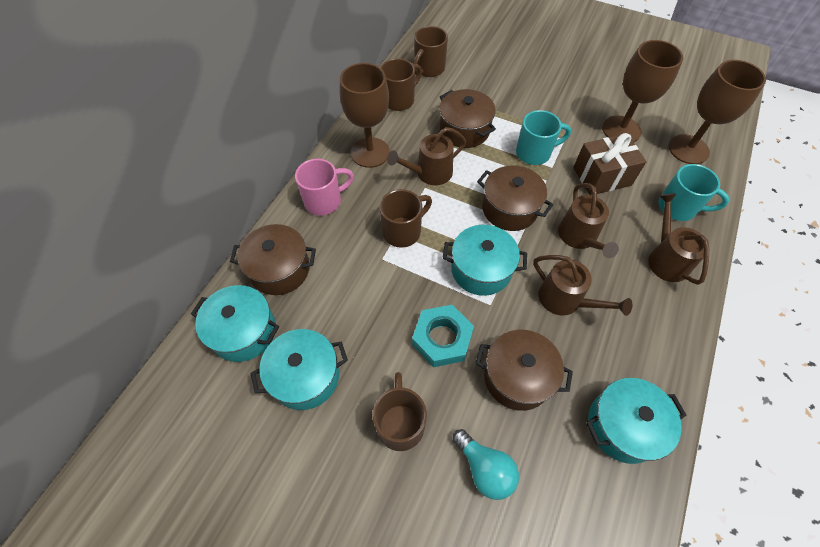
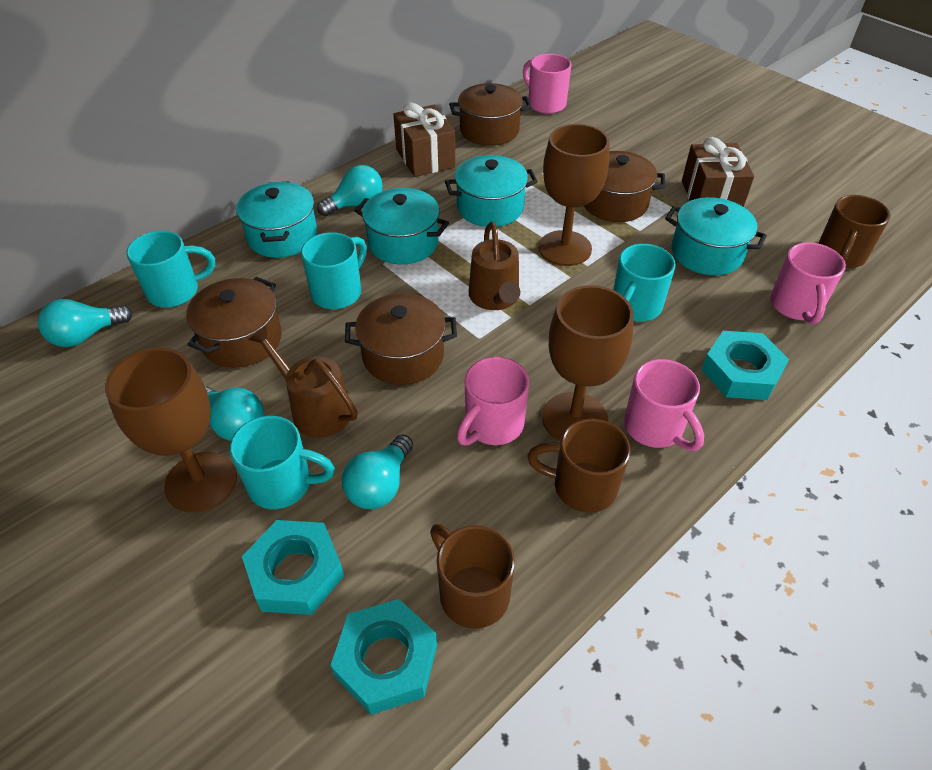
brown gift: 1 -> 2
brown mug: 4 -> 3
brown watering can: 4 -> 2
pink mug: 1 -> 4
turquoise light bulb: 1 -> 4
turquoise mug: 2 -> 4
turquoise nut: 1 -> 3

